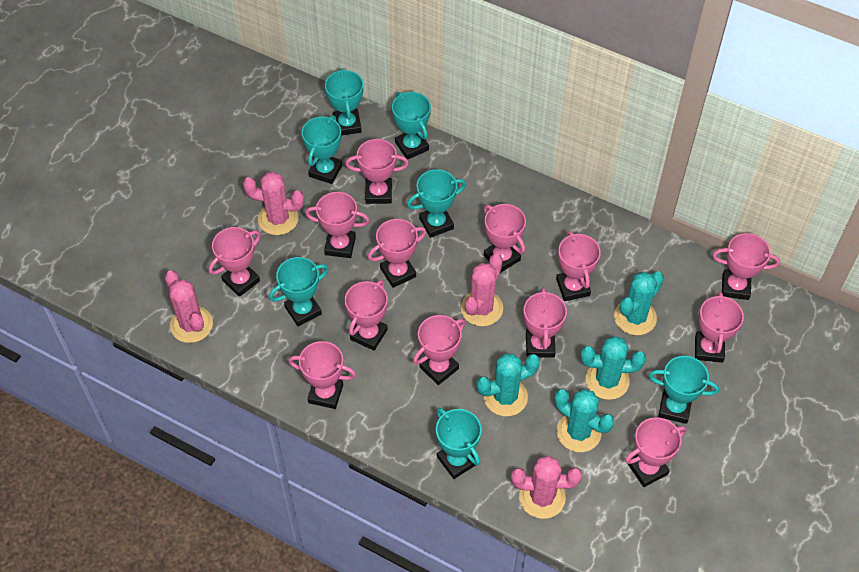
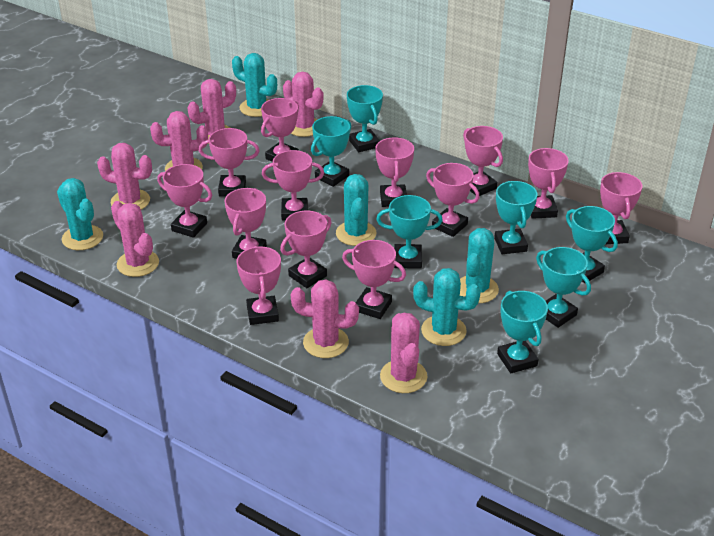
pink cactus: 4 -> 7
turquoise cactus: 4 -> 5

